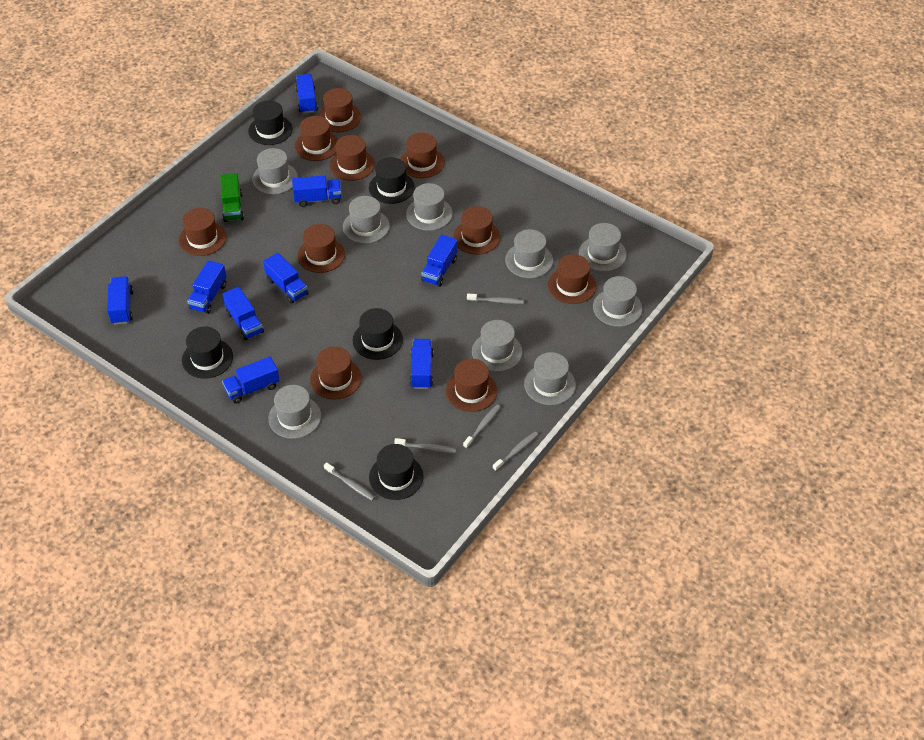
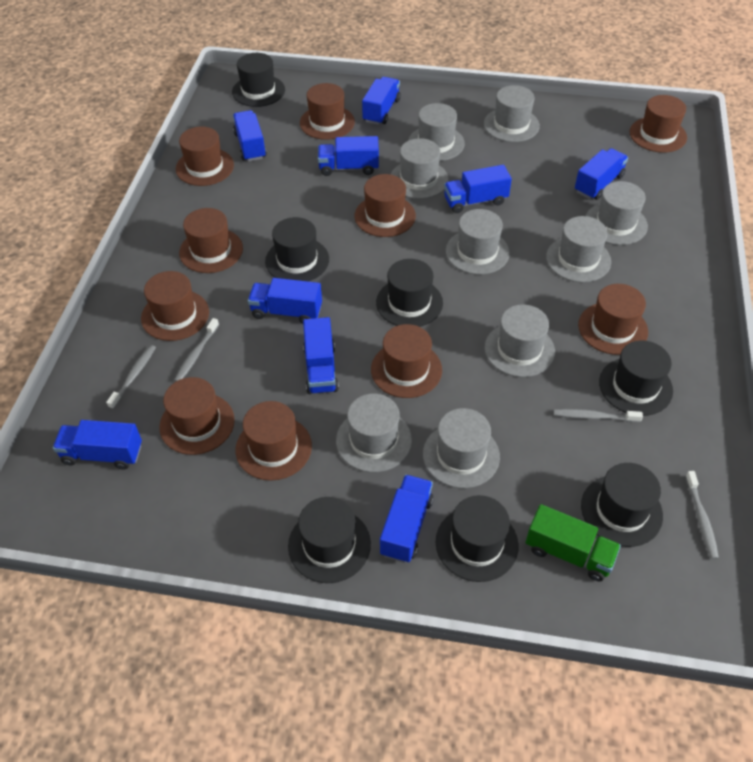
black hat: 5 -> 7
grey toothbrush: 5 -> 4

